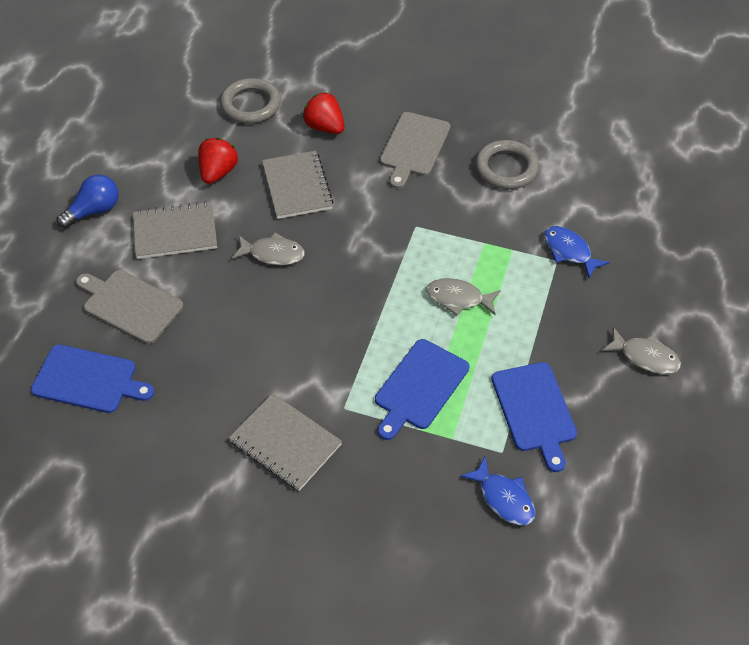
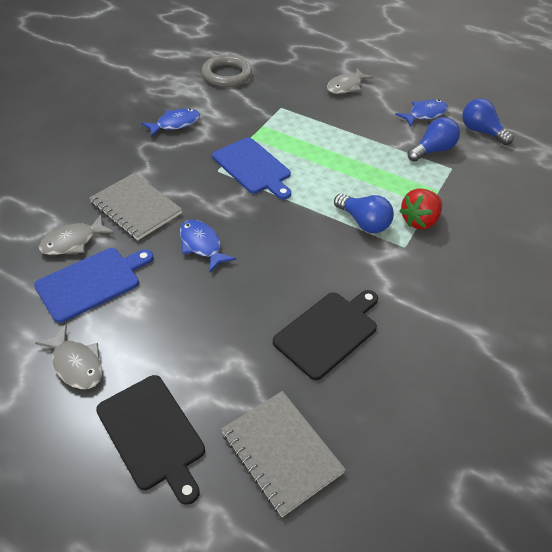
black cutting board: 0 -> 2
blue cutting board: 3 -> 2
blue fish: 2 -> 3
blue light bulb: 1 -> 3
grey cutting board: 2 -> 0
grey notebook: 3 -> 2
grey ring: 2 -> 1
red strawberry: 2 -> 1

